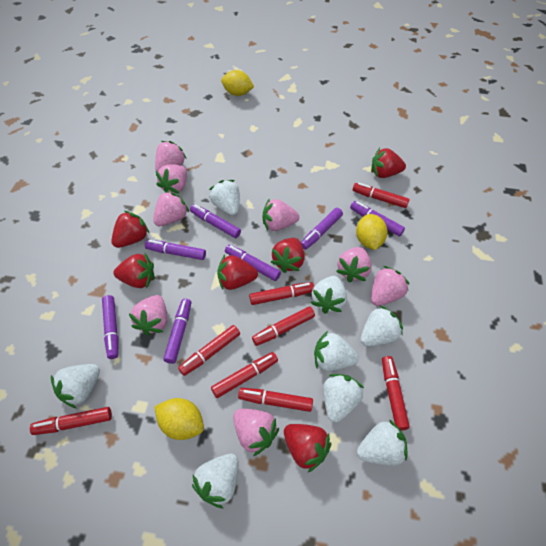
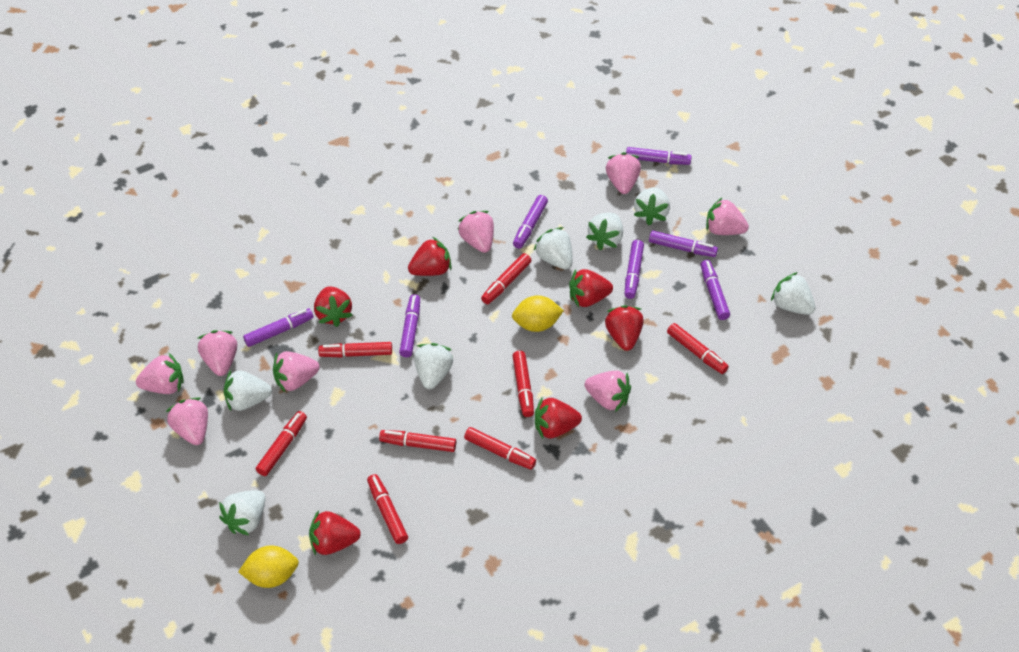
white strawberry: 8 -> 7
yellow lemon: 3 -> 2

